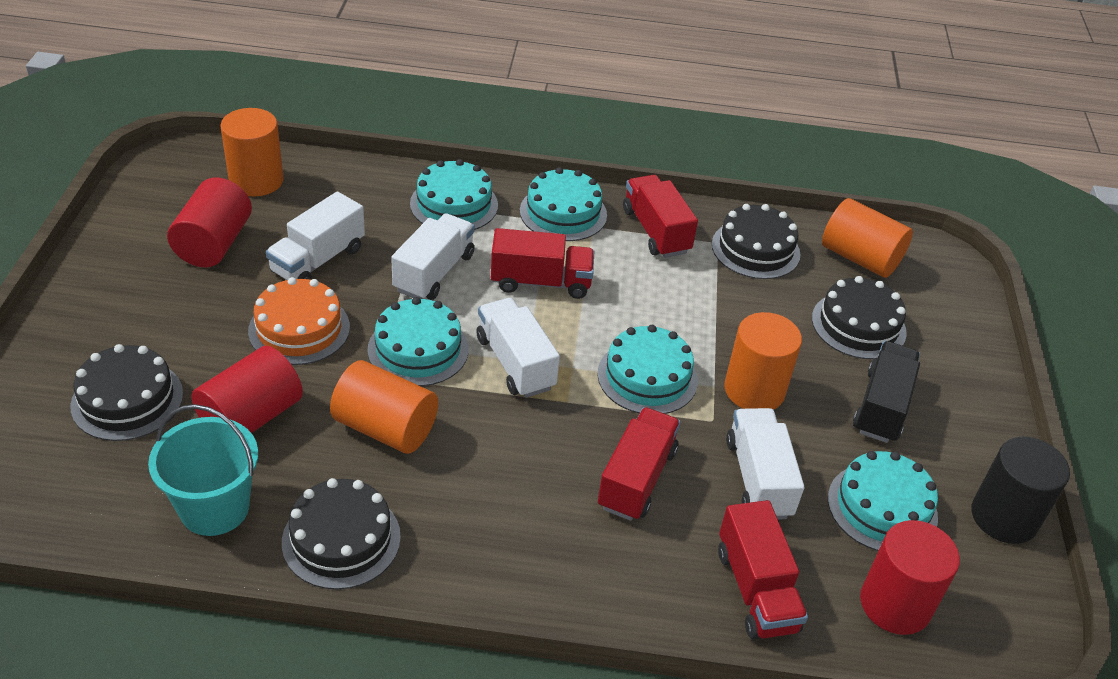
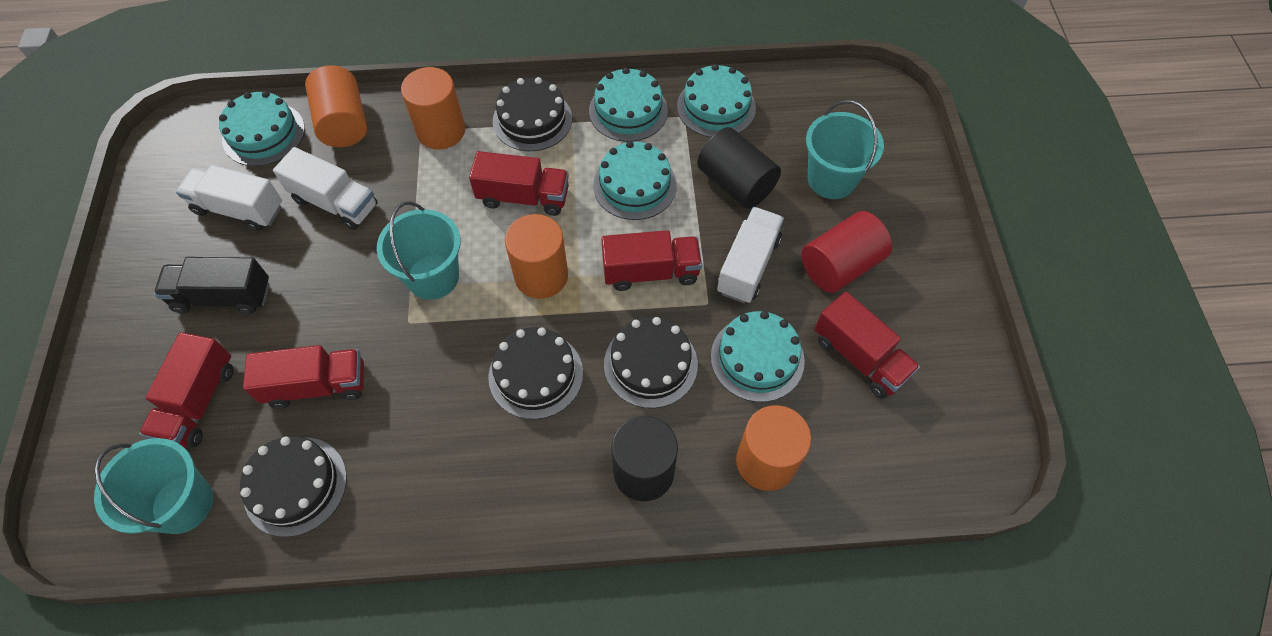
black cylinder: 1 -> 2
orange cake: 1 -> 0
red cylinder: 3 -> 1
red truck: 4 -> 5
turquoise bucket: 1 -> 3
white truck: 4 -> 3

